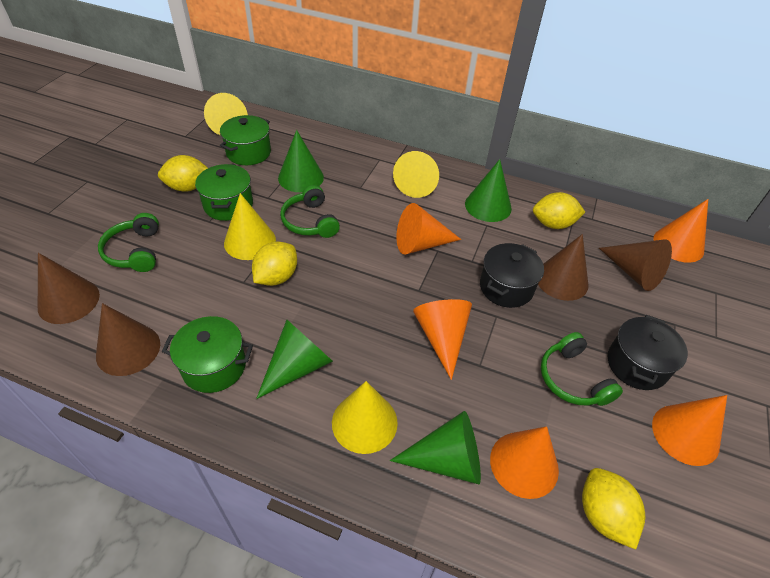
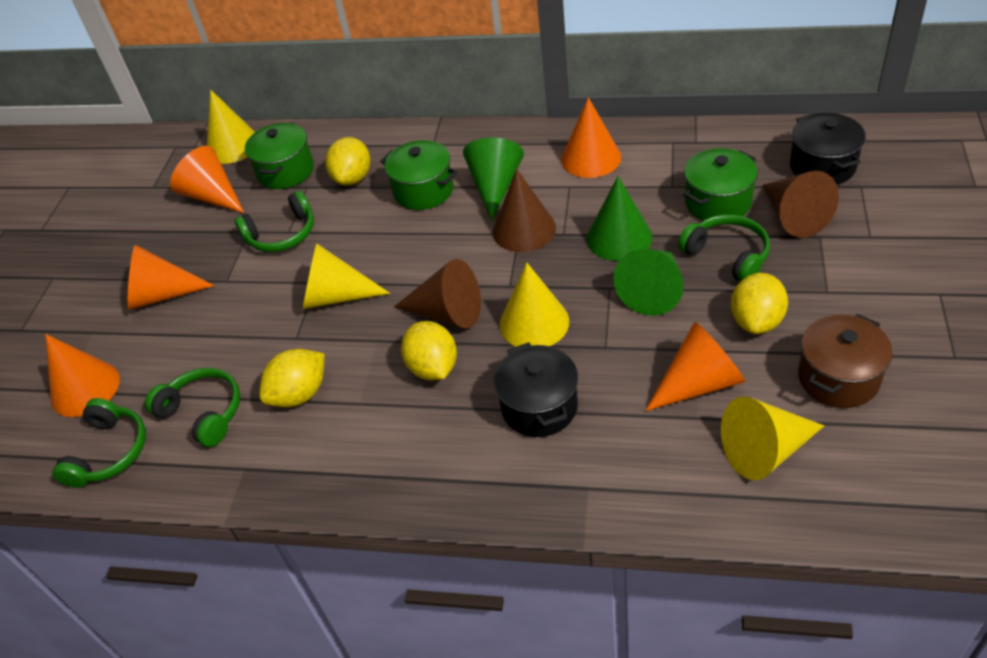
brown cone: 4 -> 3
brown pot: 0 -> 1
green cone: 4 -> 3
green headphones: 3 -> 4

